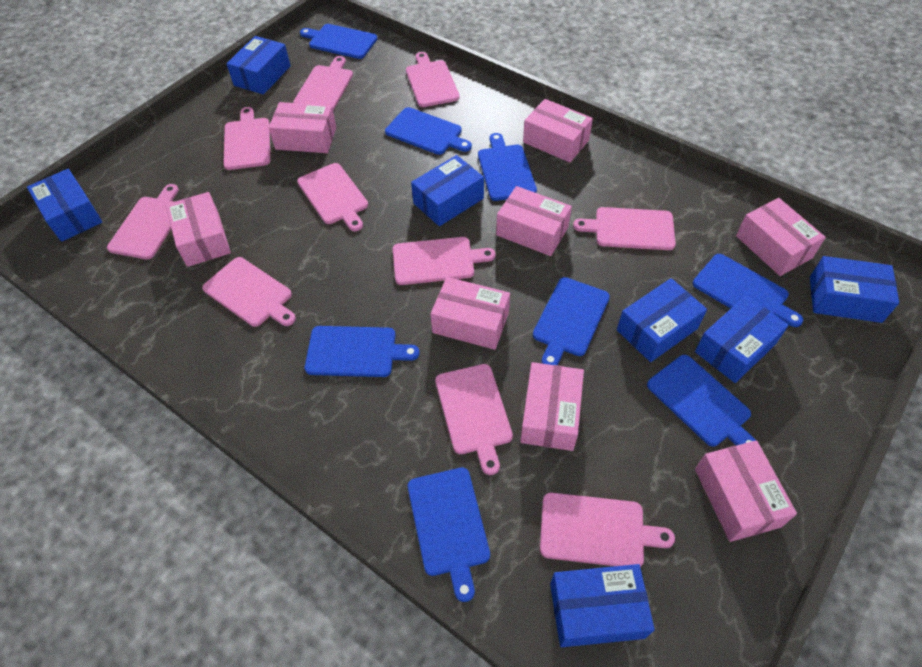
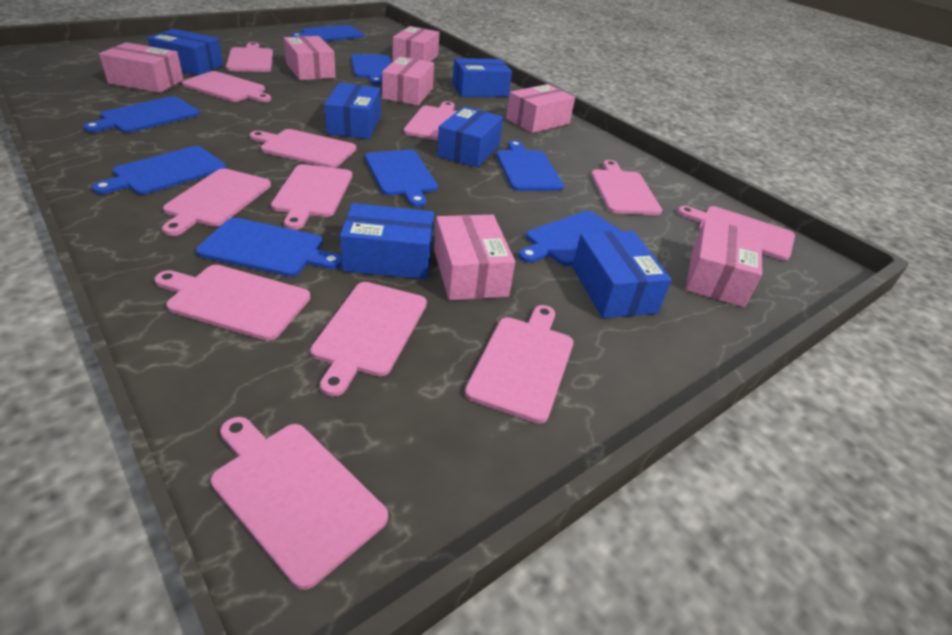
blue box: 7 -> 6
pink box: 8 -> 7
pink cutting board: 10 -> 12

